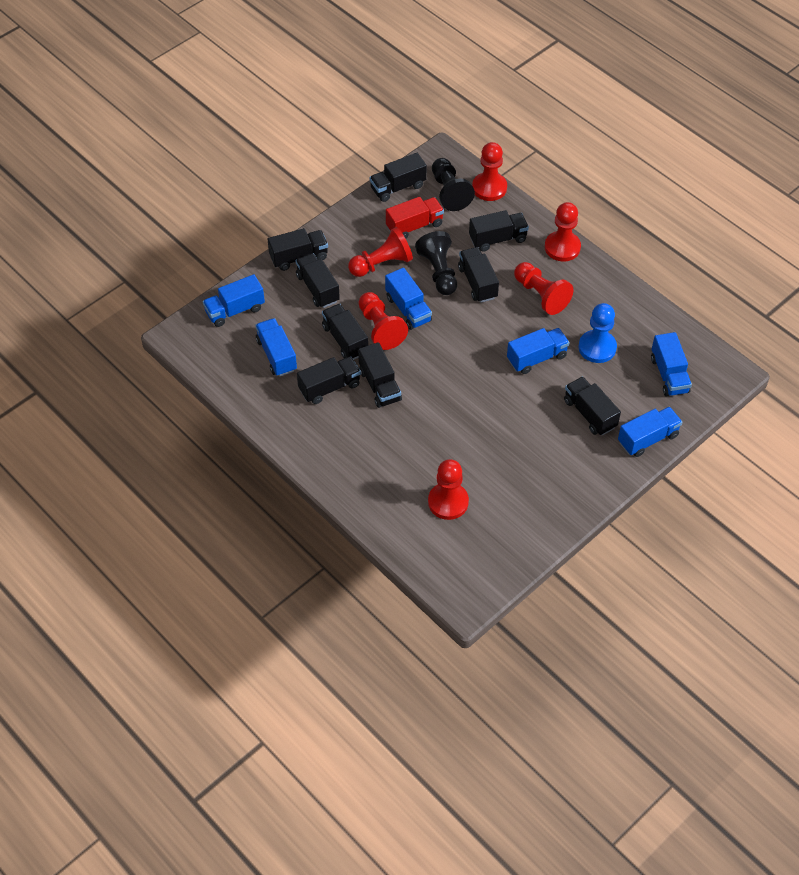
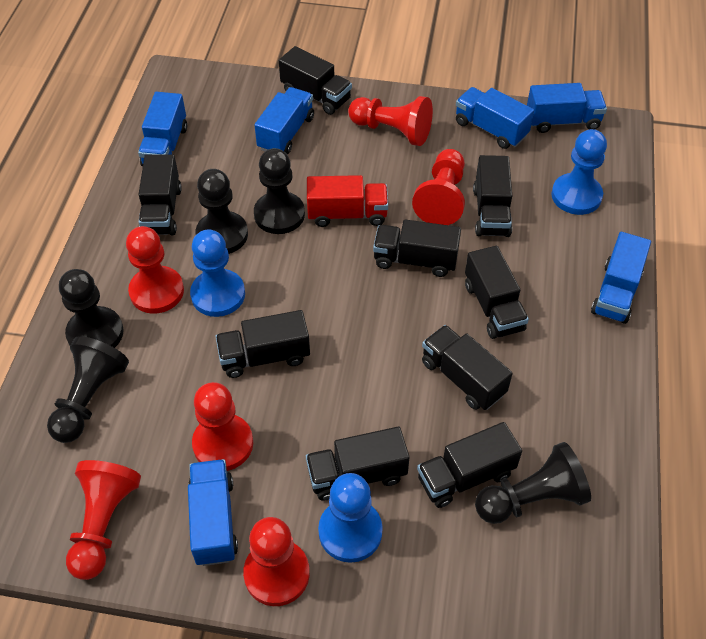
black pawn: 2 -> 5
blue pawn: 1 -> 3

